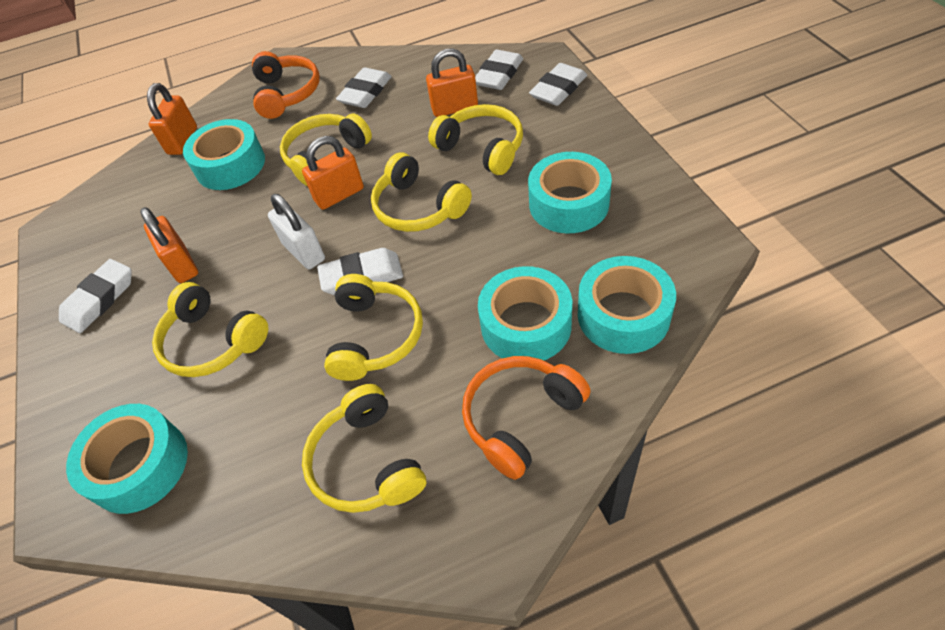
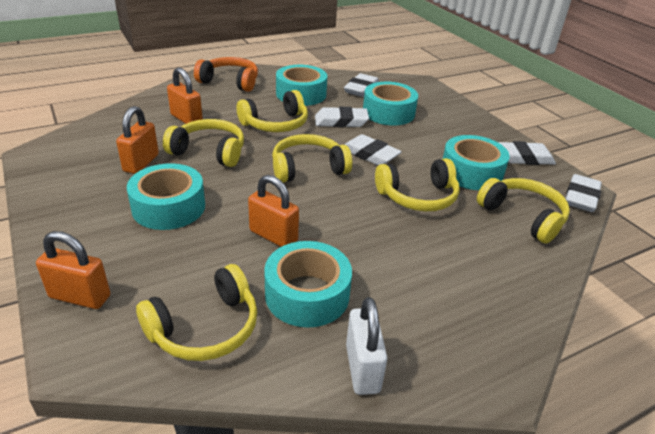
orange headphones: 2 -> 1

